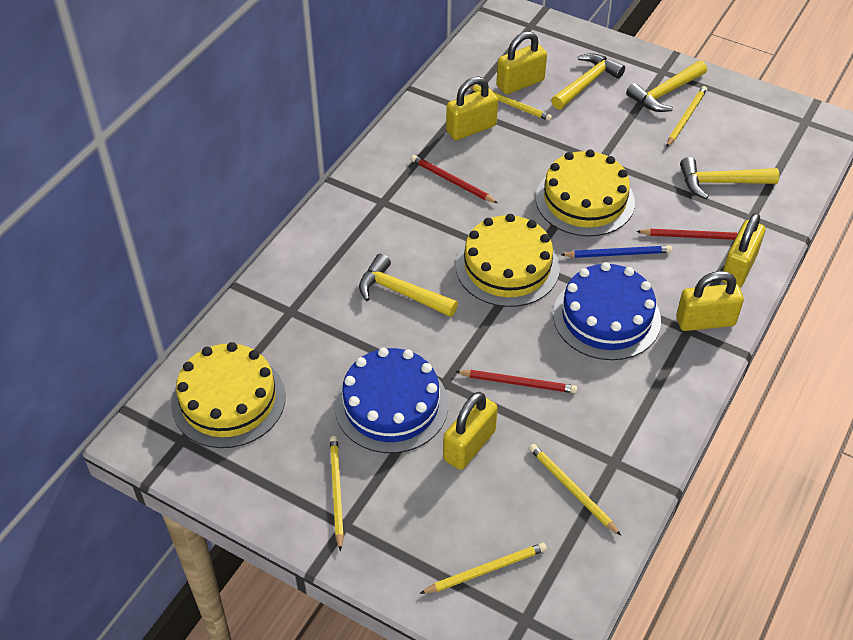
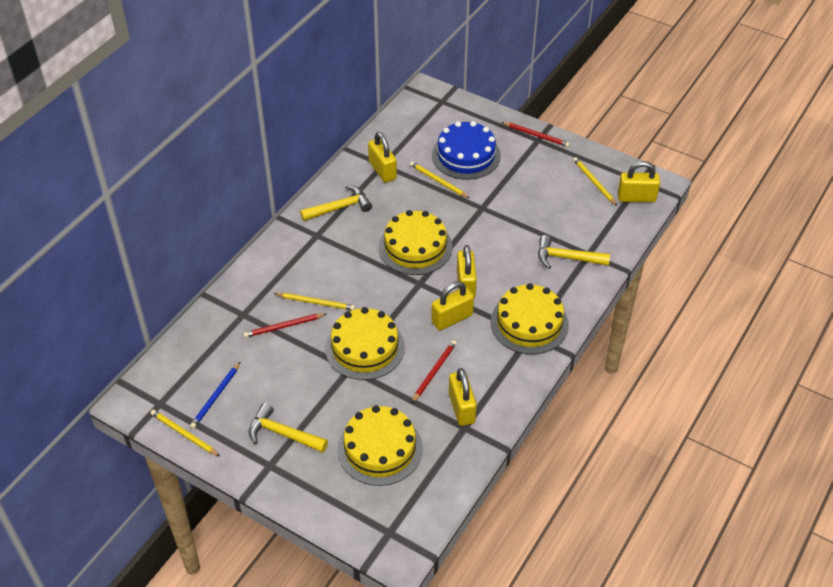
blue cake: 2 -> 1
yellow cake: 3 -> 4
yellow hammer: 4 -> 3
yellow pencil: 5 -> 4

